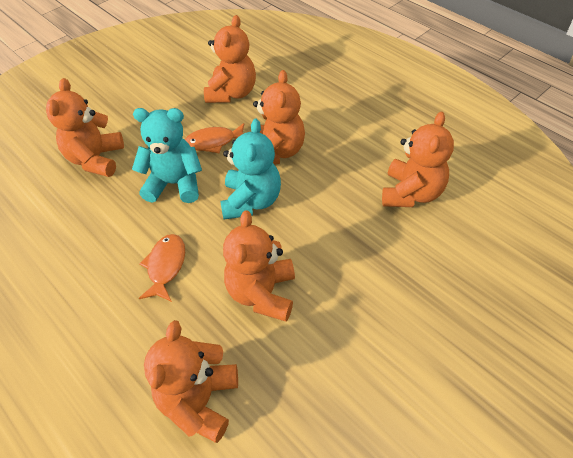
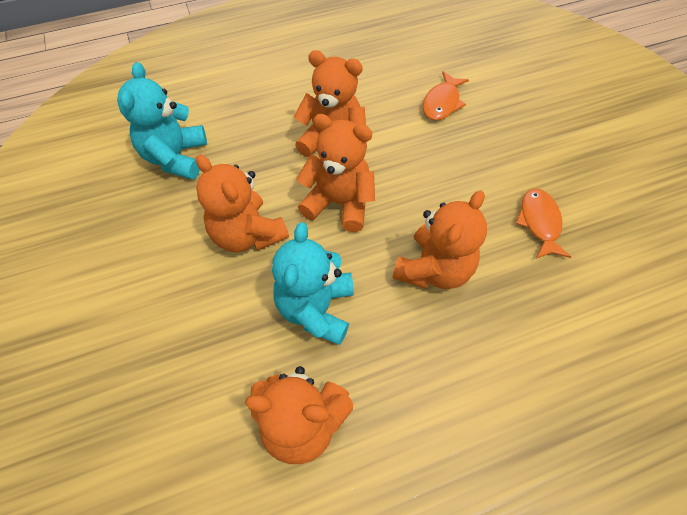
orange teddy bear: 6 -> 5

